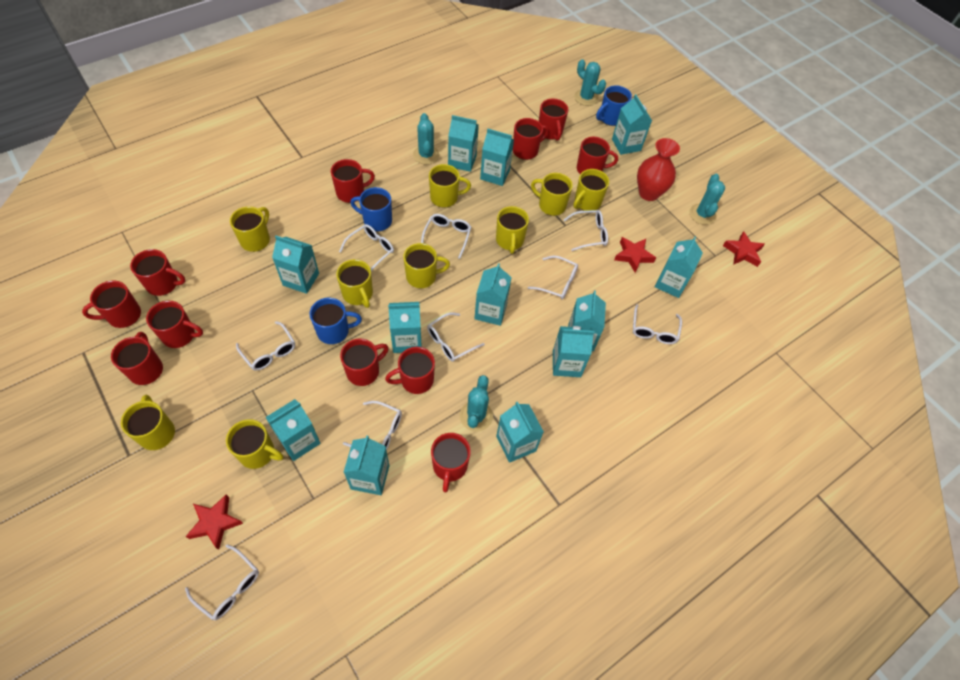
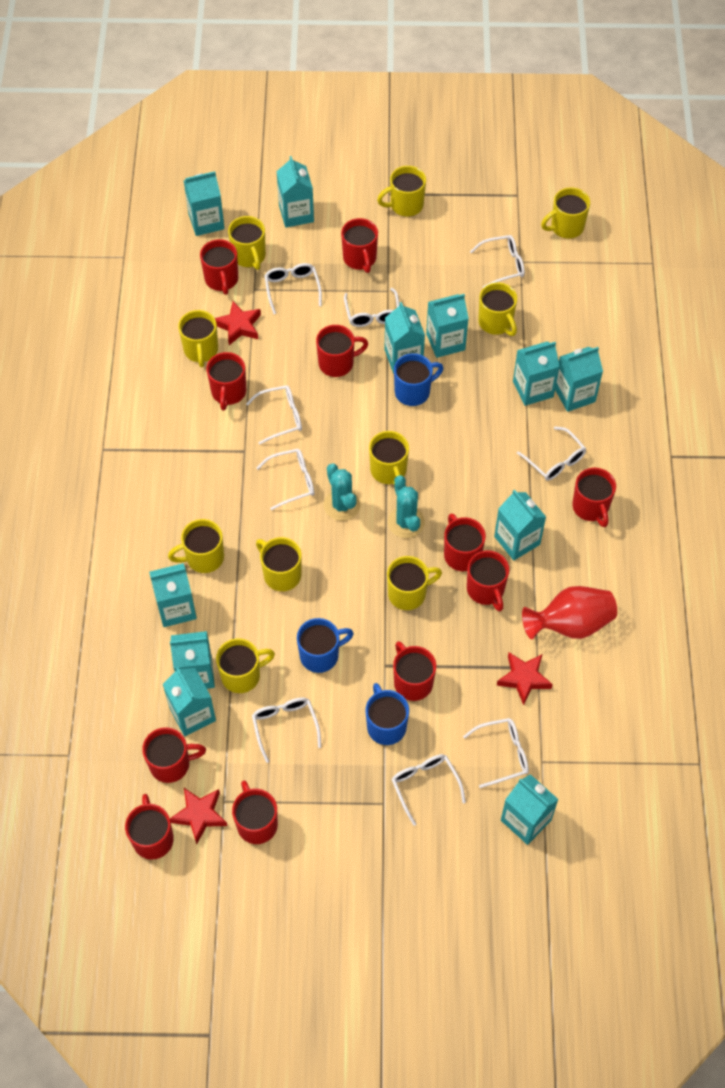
turquoise cactus: 4 -> 2
turquoise carton: 12 -> 11
yellow mug: 9 -> 10

